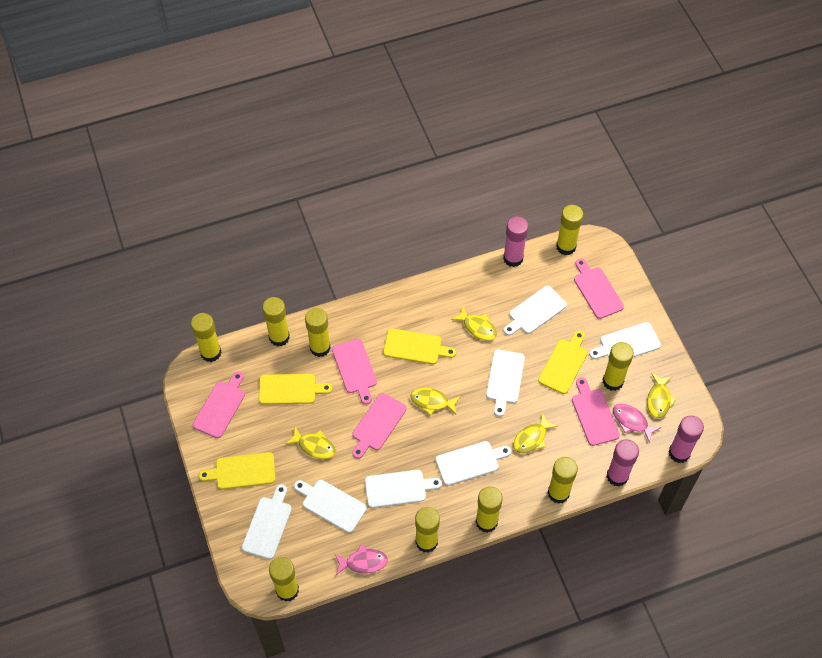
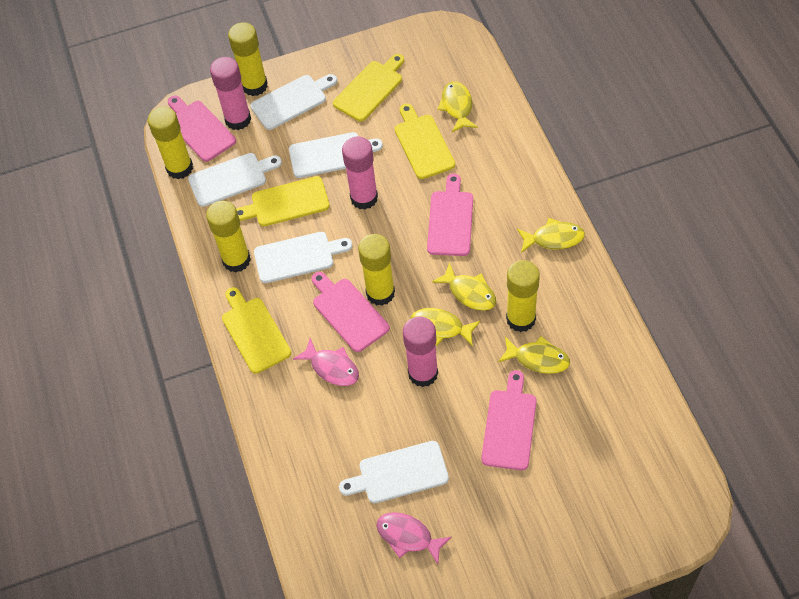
pink cutting board: 5 -> 4
white cutting board: 7 -> 5
yellow glue stick: 9 -> 5

